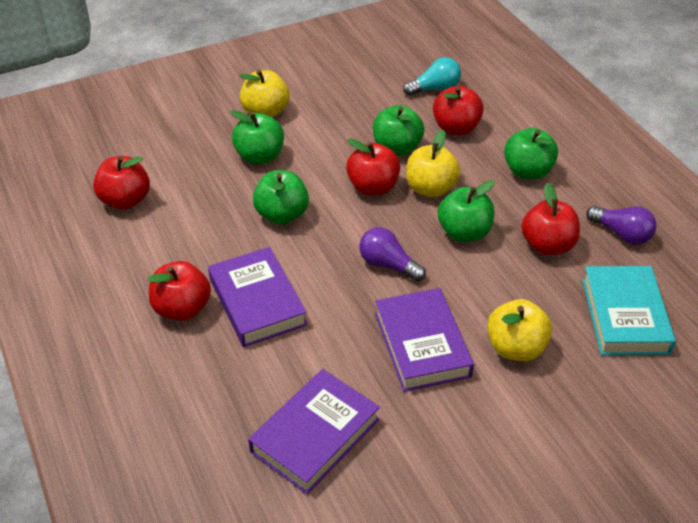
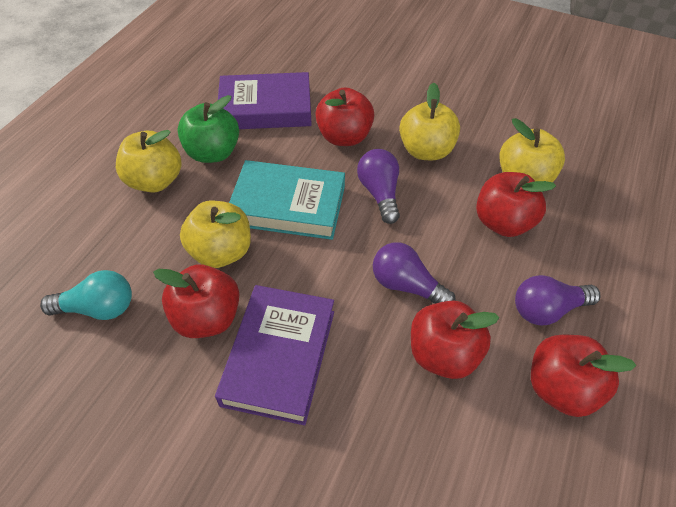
green apple: 5 -> 1
purple book: 3 -> 2
purple light bulb: 2 -> 3
yellow apple: 3 -> 4

